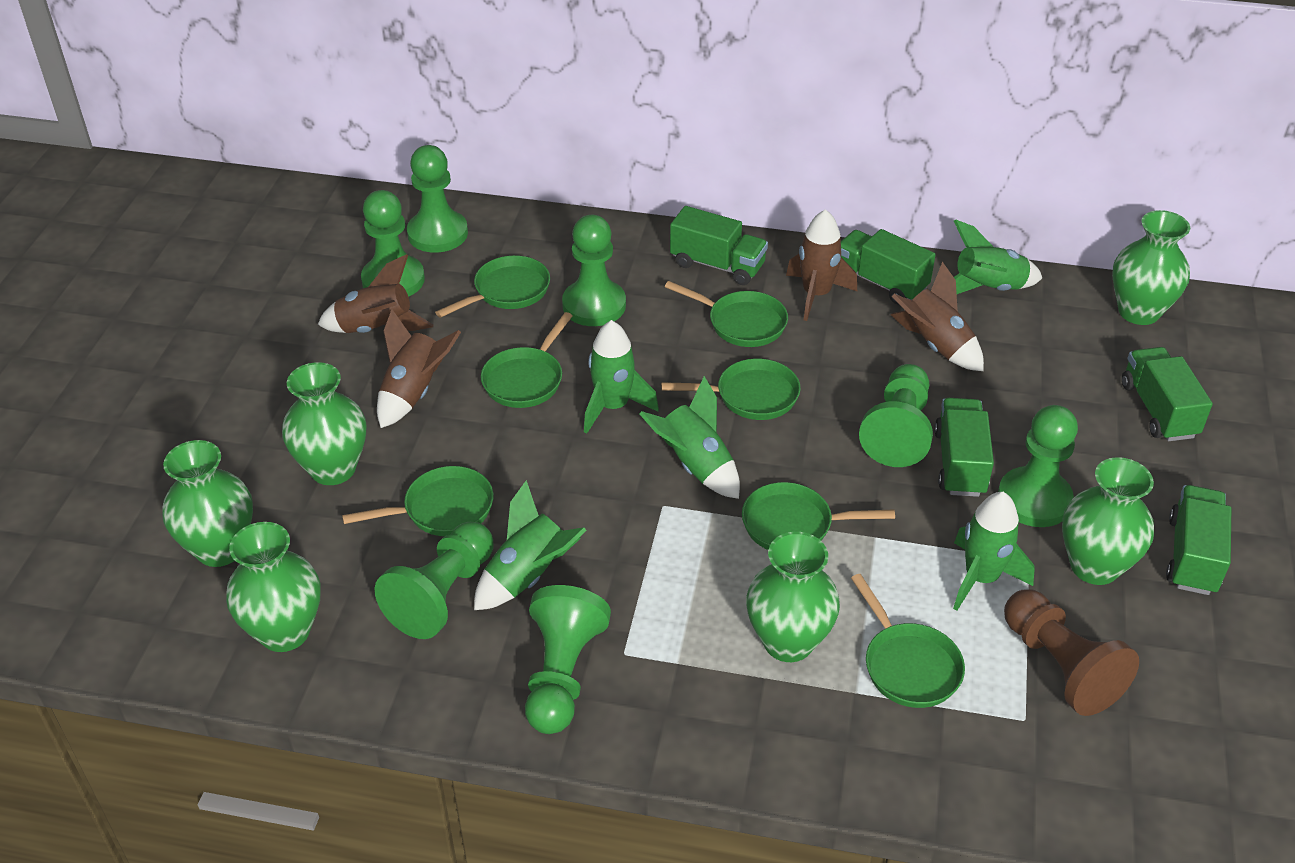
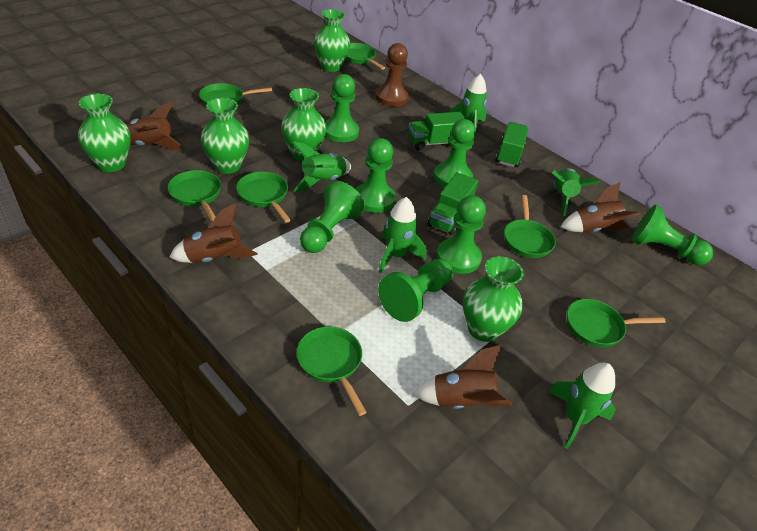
green truck: 5 -> 3
green vase: 6 -> 5

